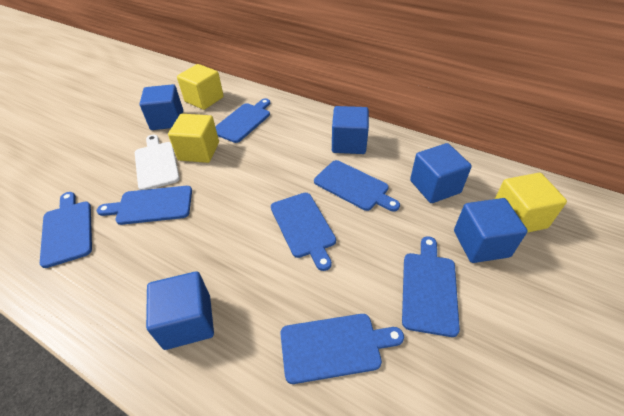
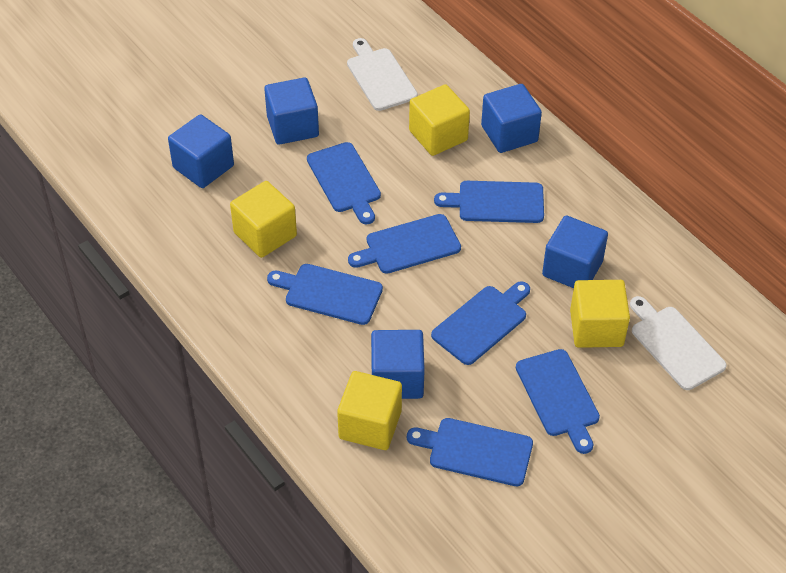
white cutting board: 1 -> 2
yellow cube: 3 -> 4

